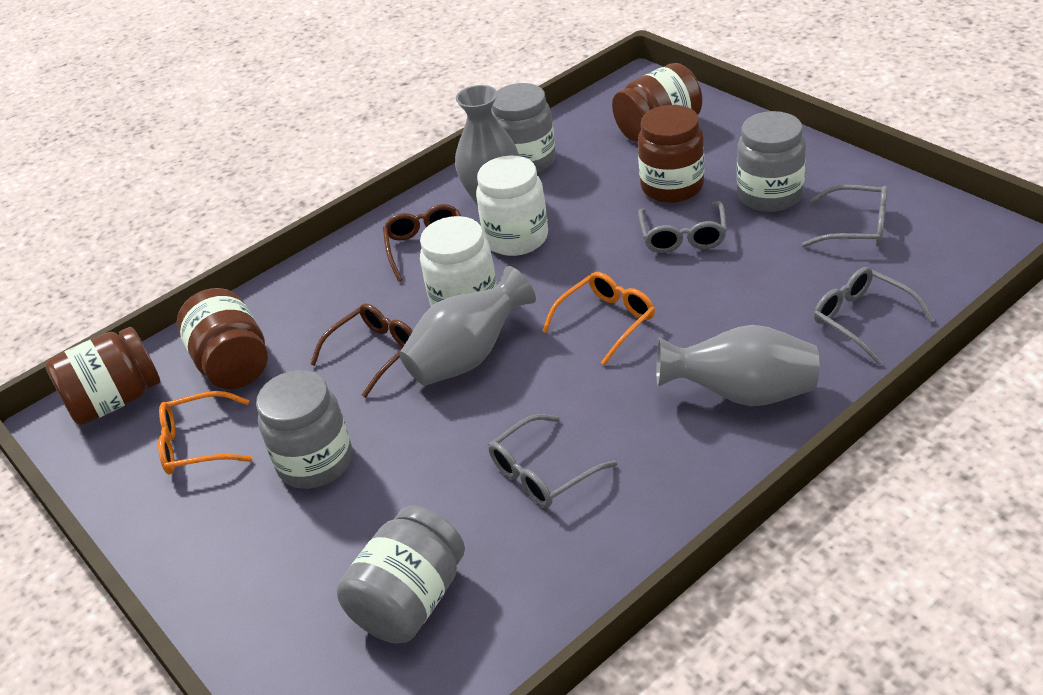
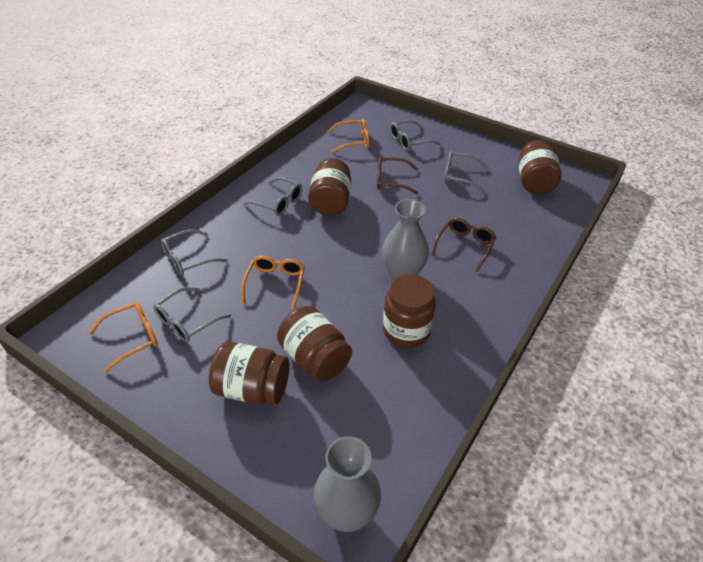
brown jar: 4 -> 5
grey glasses: 4 -> 5
grey jar: 4 -> 0
grey vase: 3 -> 2
orange glasses: 2 -> 3
white jar: 2 -> 0

